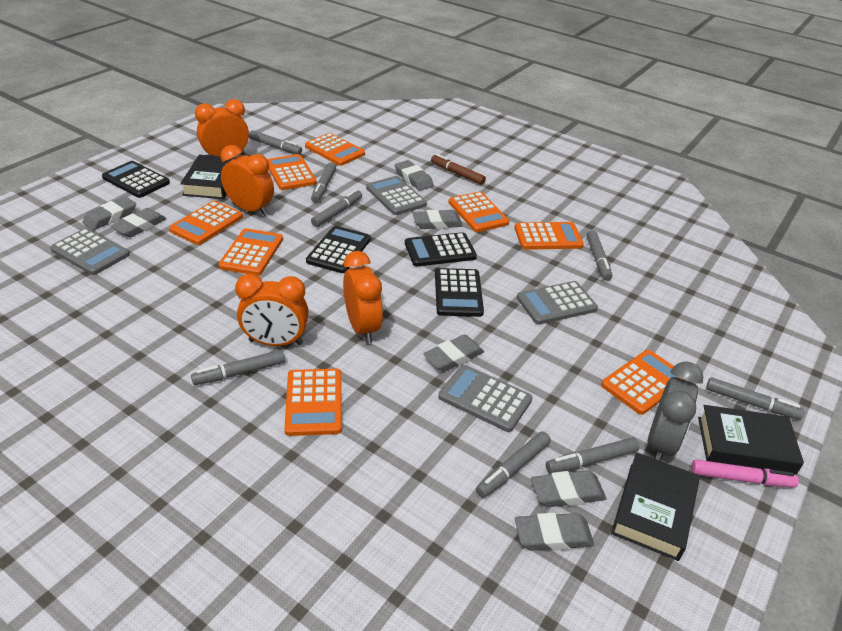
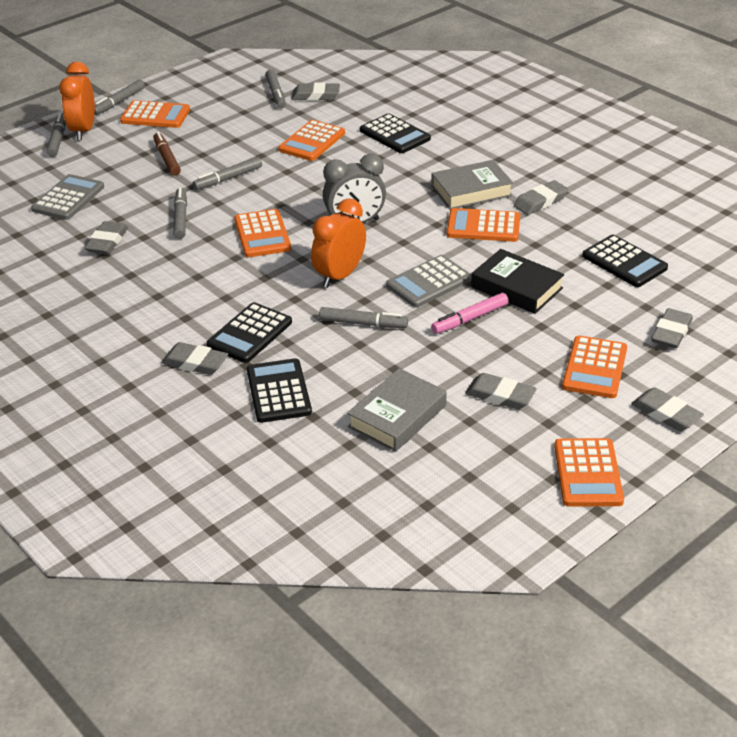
black book: 3 -> 1
grey book: 0 -> 2
grey calculator: 4 -> 2
grey marker: 8 -> 6
orange calculator: 8 -> 6
orange clock: 4 -> 2

